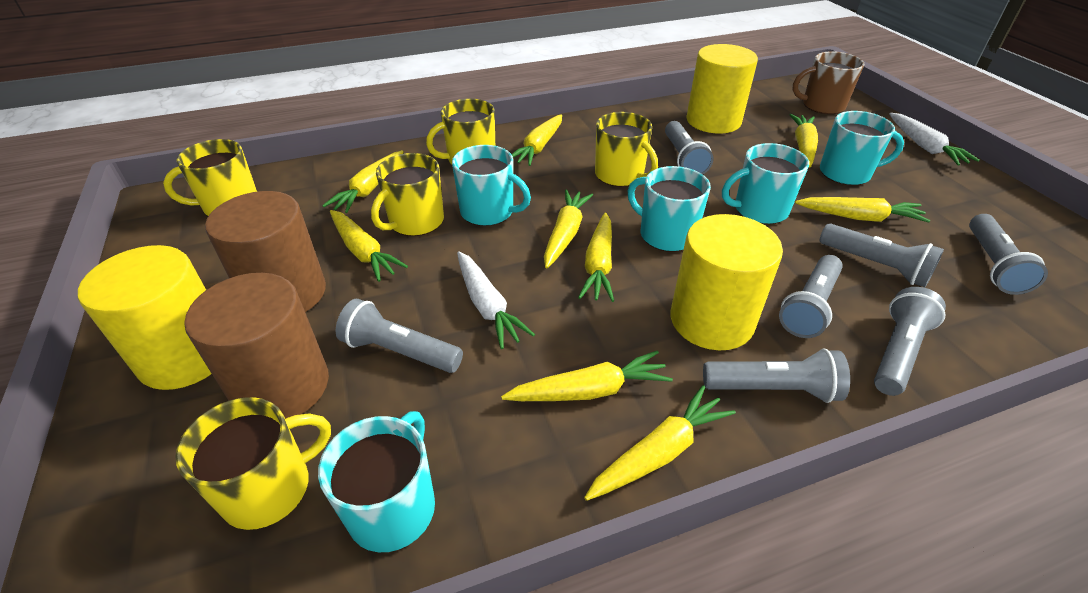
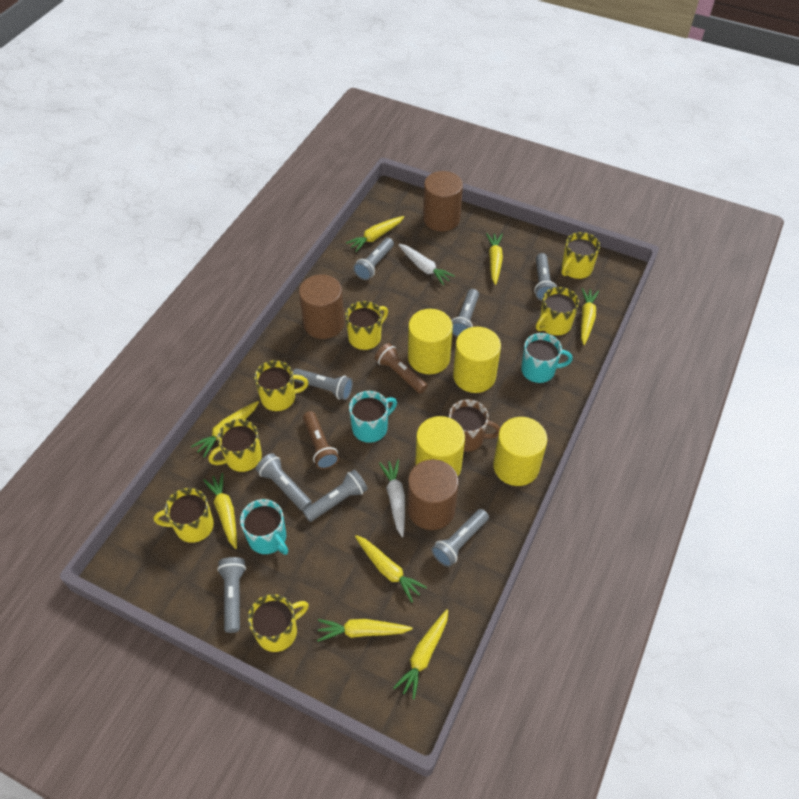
brown cylinder: 2 -> 3
brown flashlight: 0 -> 2
grey flashlight: 7 -> 8
turquoise mug: 5 -> 3
yellow carrot: 9 -> 8
yellow cylinder: 3 -> 4
yellow mug: 5 -> 7

